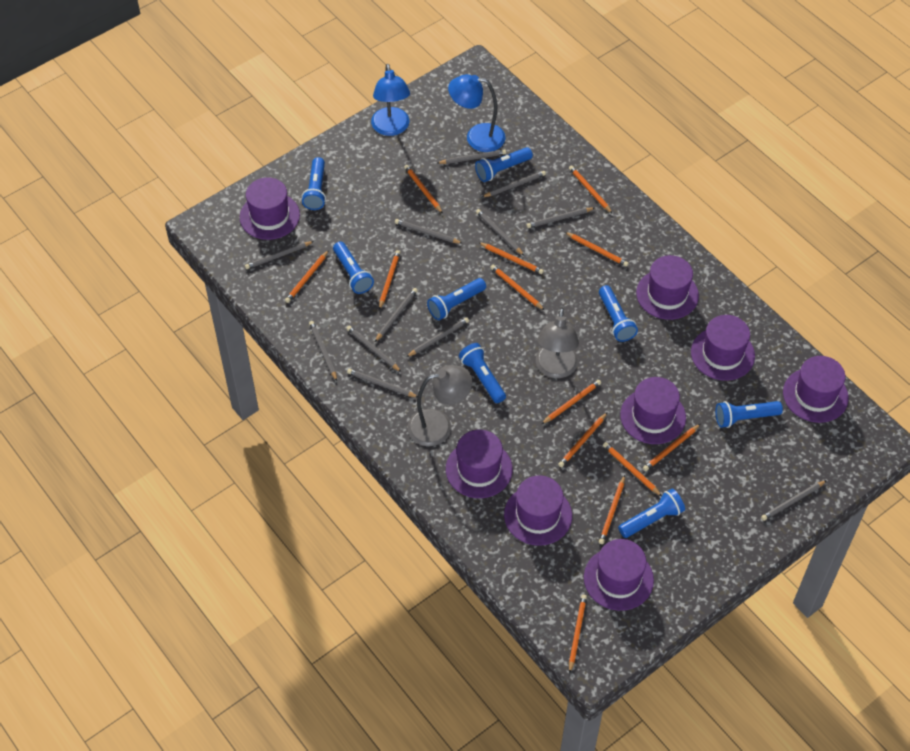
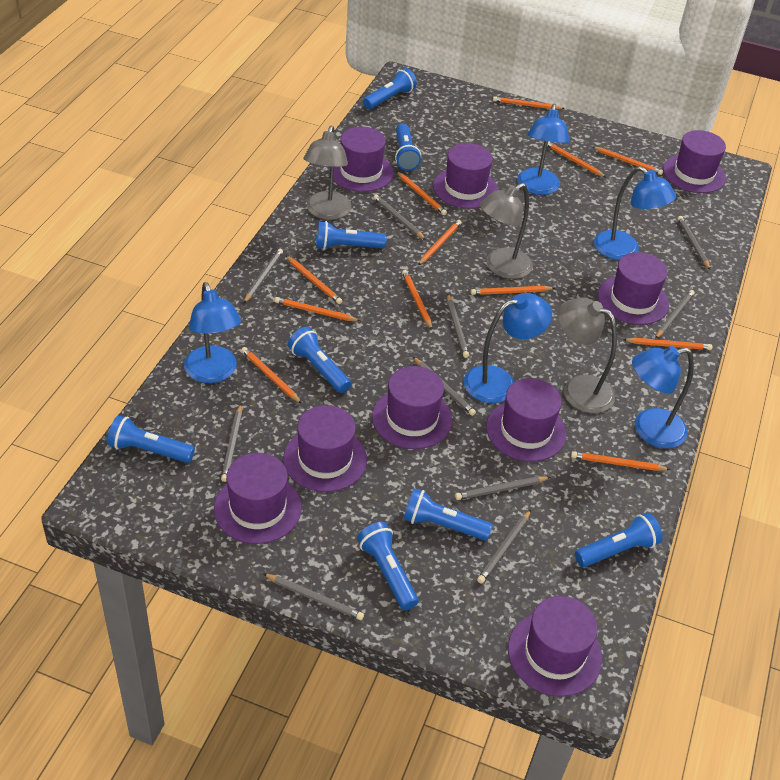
blue lamp: 2 -> 5
grey lamp: 2 -> 3
grey pencil: 12 -> 10
orange pencil: 13 -> 12
purple hat: 8 -> 9

